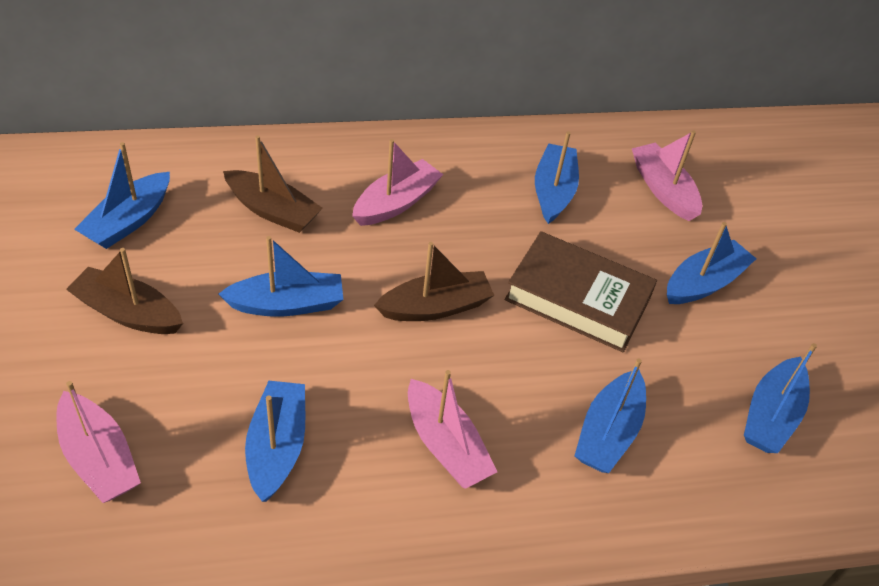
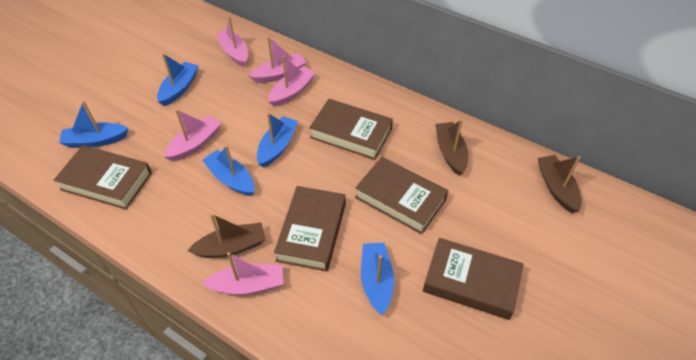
blue boat: 7 -> 5
brown book: 1 -> 5
pink boat: 4 -> 5

